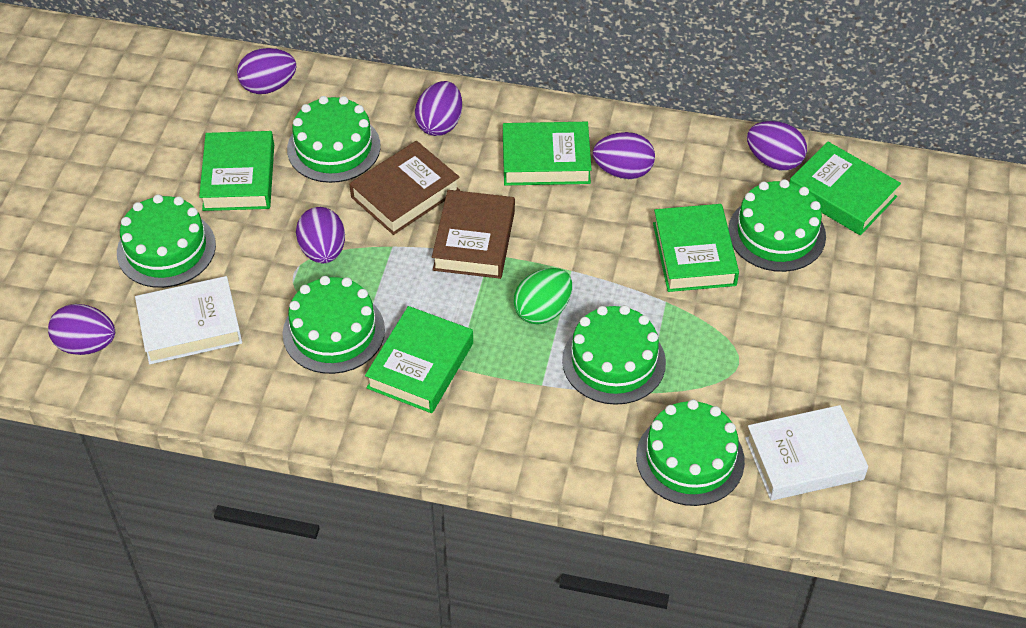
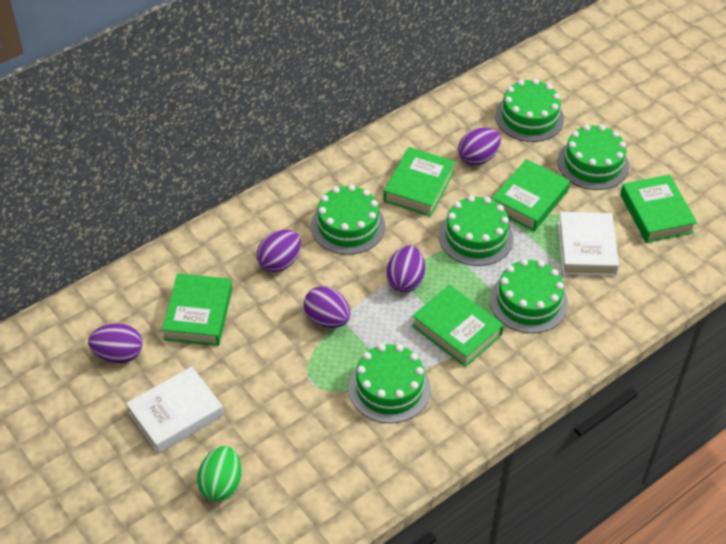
brown book: 2 -> 0
purple egg: 6 -> 5

